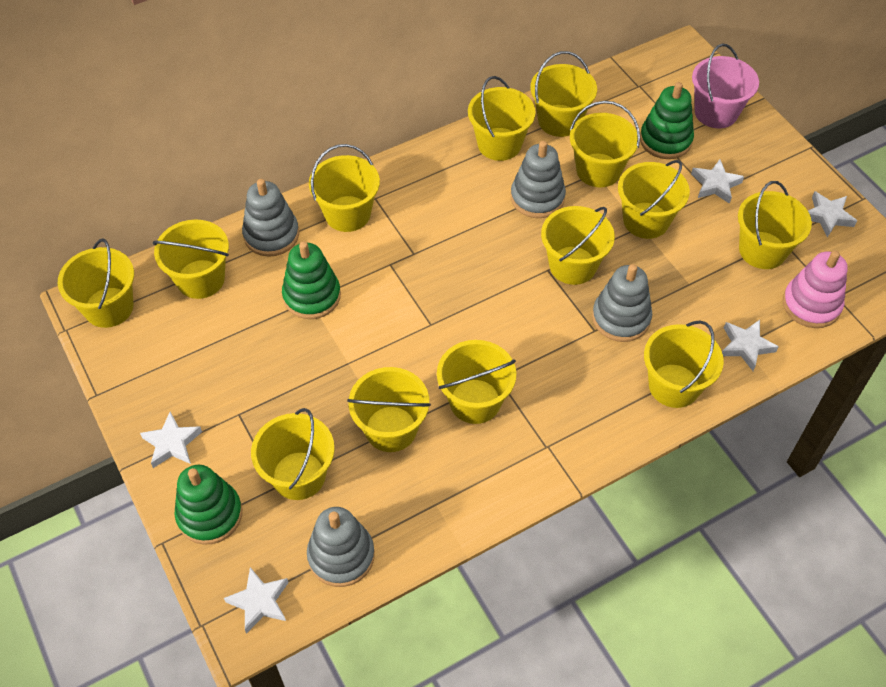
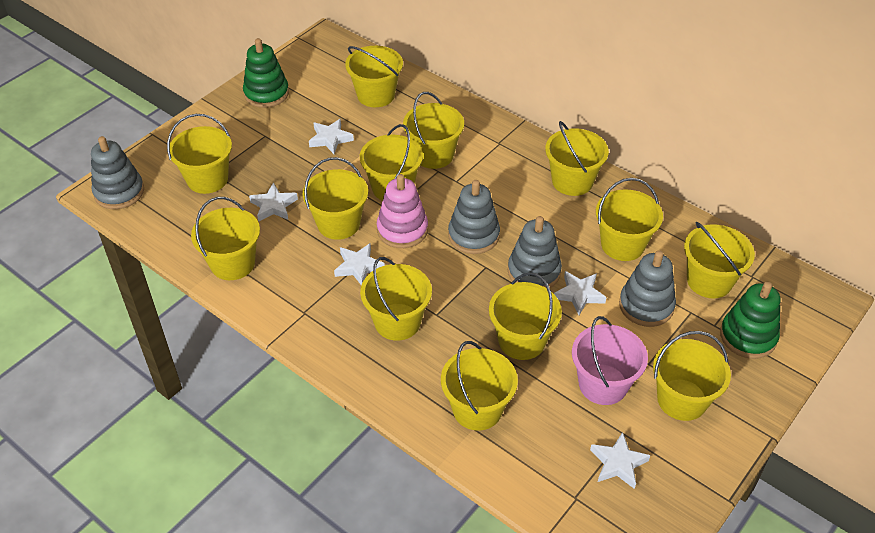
green stacking toy: 3 -> 2

